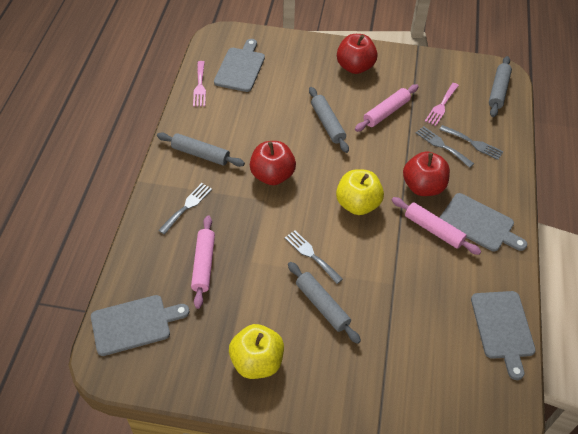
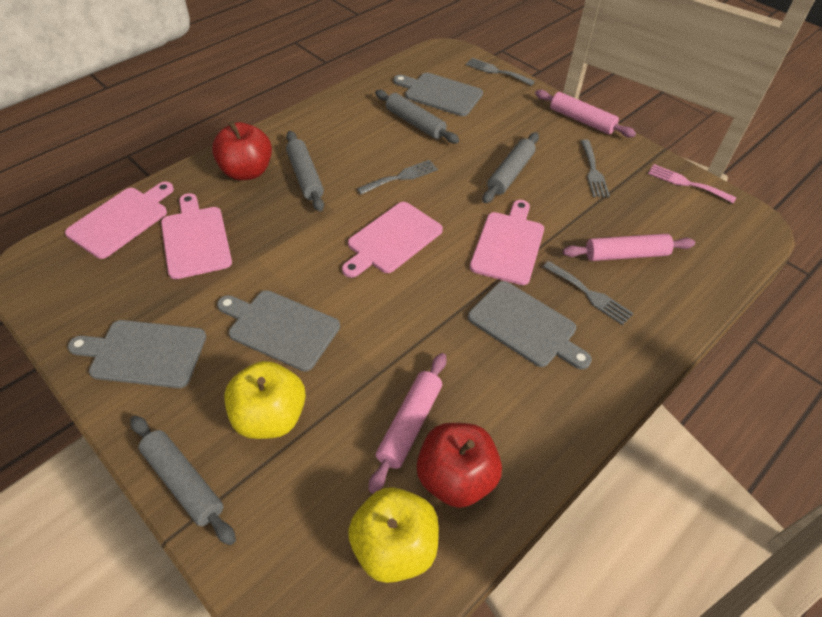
pink cutting board: 0 -> 4
pink fork: 2 -> 1
red apple: 3 -> 2

